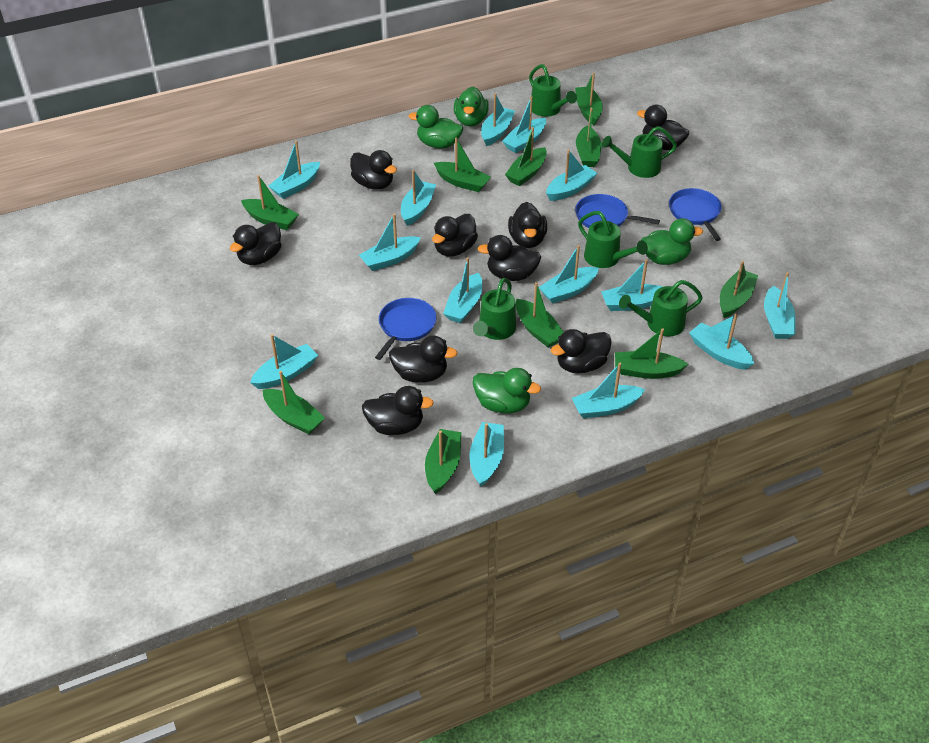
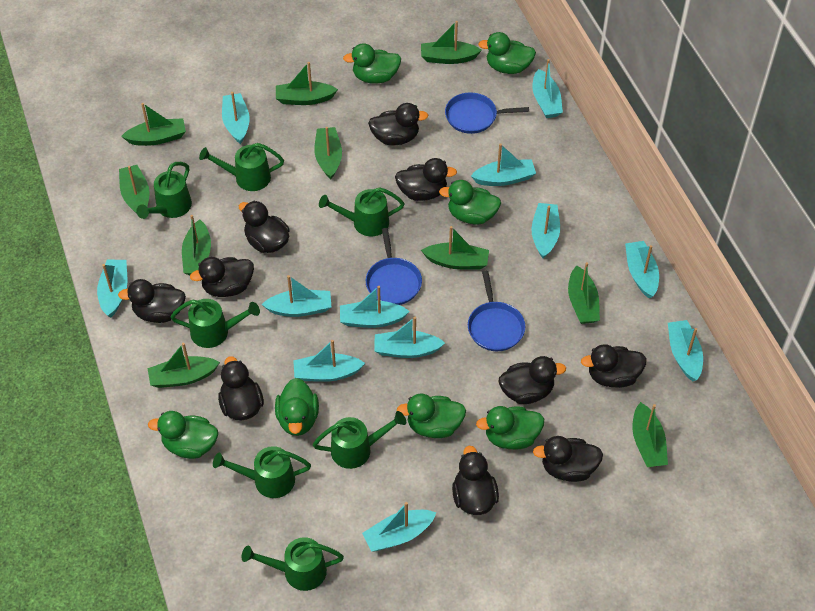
black duck: 9 -> 10
green duck: 4 -> 7
green watering can: 5 -> 7
turquoise boat: 14 -> 12

